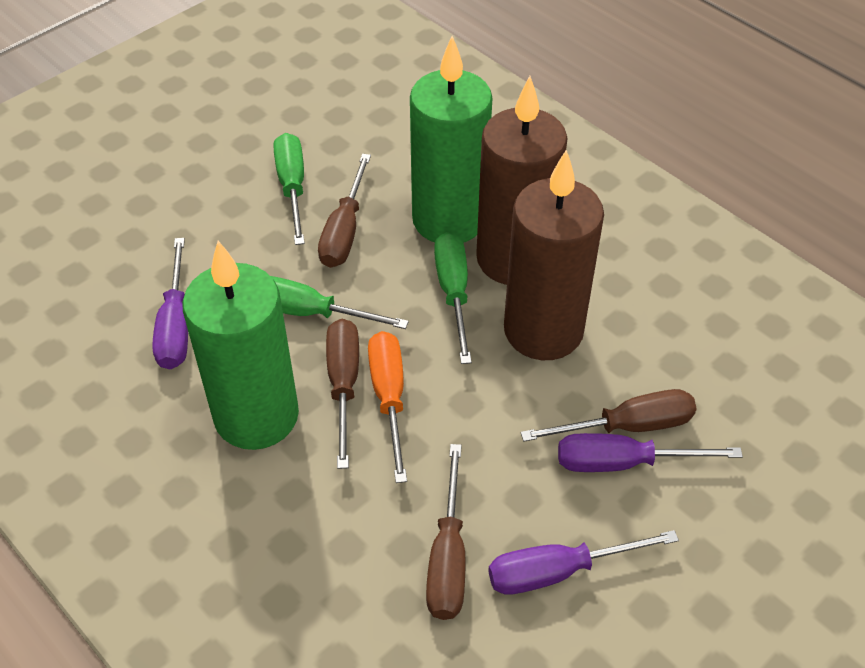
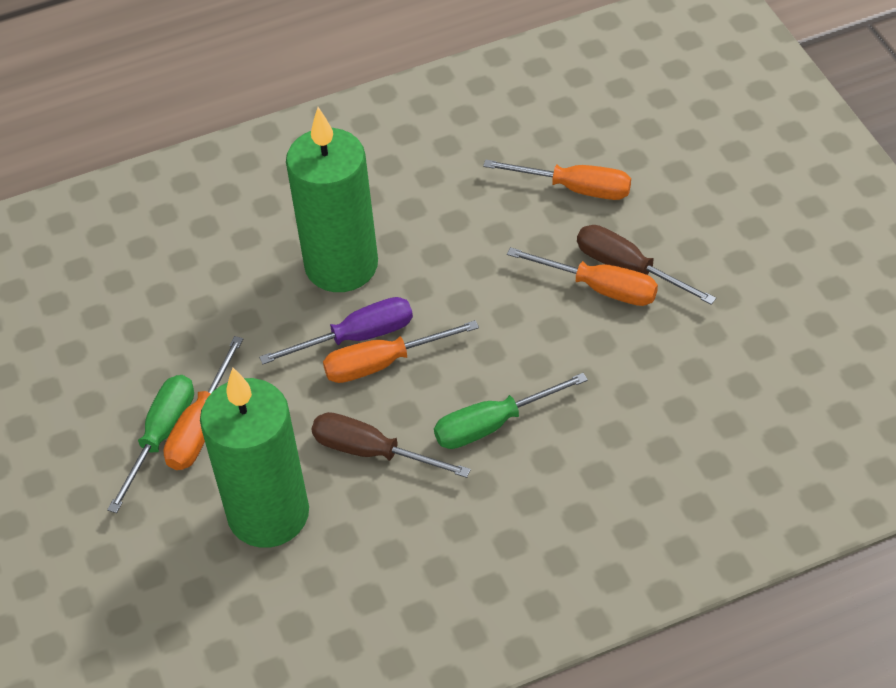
brown candle: 2 -> 0
brown screwdriver: 4 -> 2
green screwdriver: 3 -> 2
orange screwdriver: 1 -> 4
purple screwdriver: 3 -> 1

